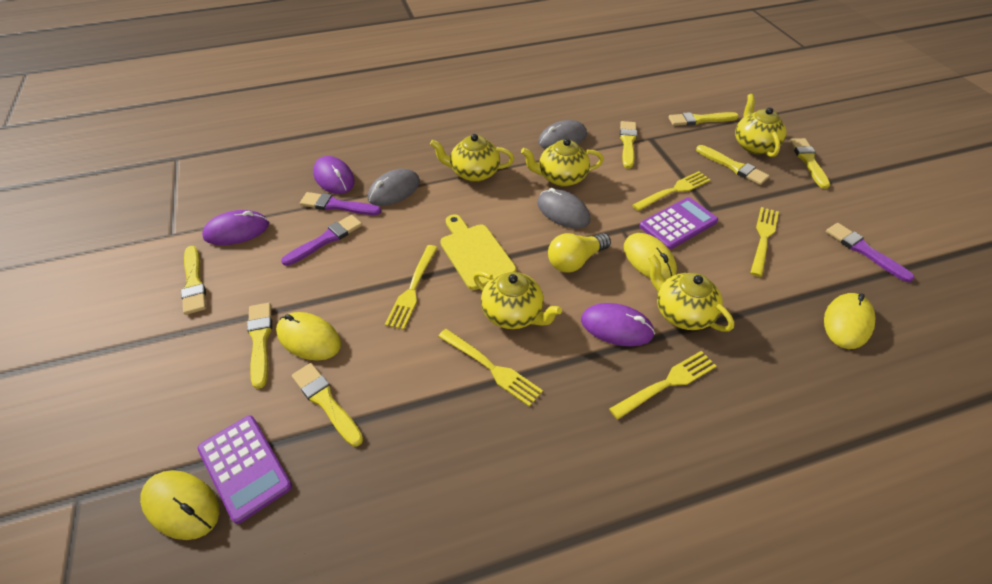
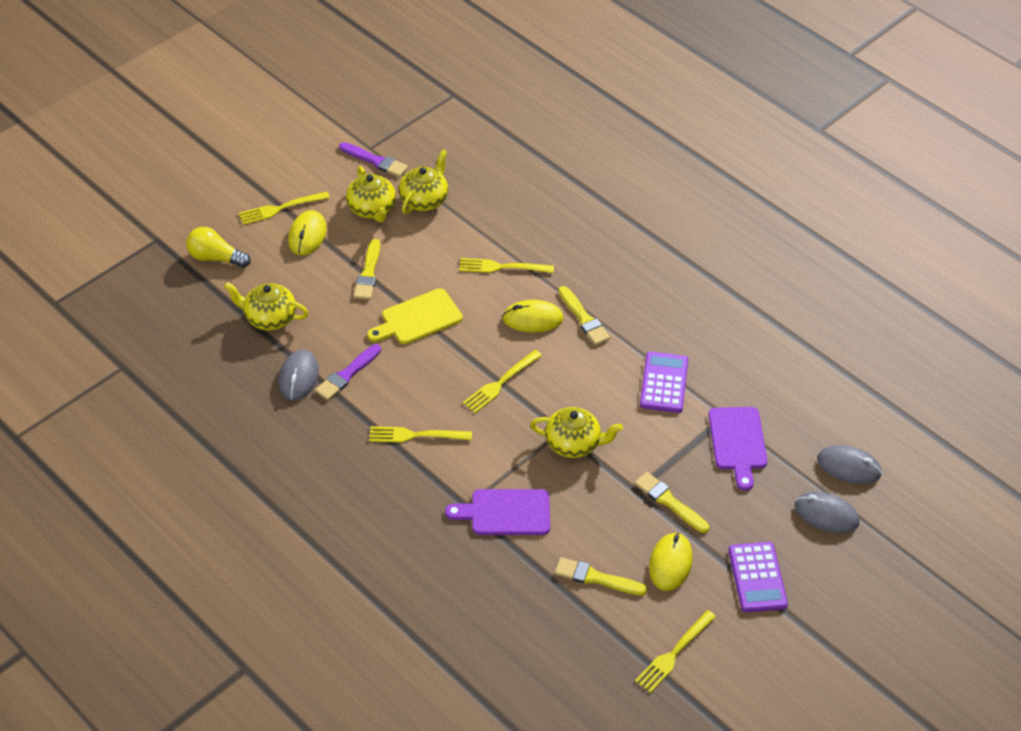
purple brush: 3 -> 2
purple cutting board: 0 -> 2
purple mouse: 3 -> 0
yellow brush: 7 -> 4
yellow mouse: 4 -> 3
yellow teapot: 5 -> 4

